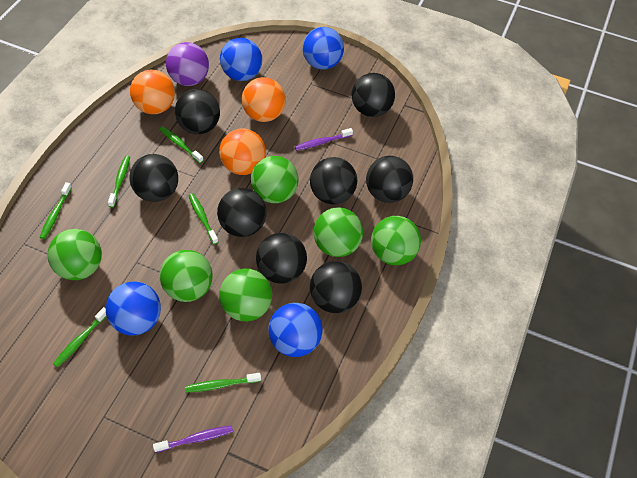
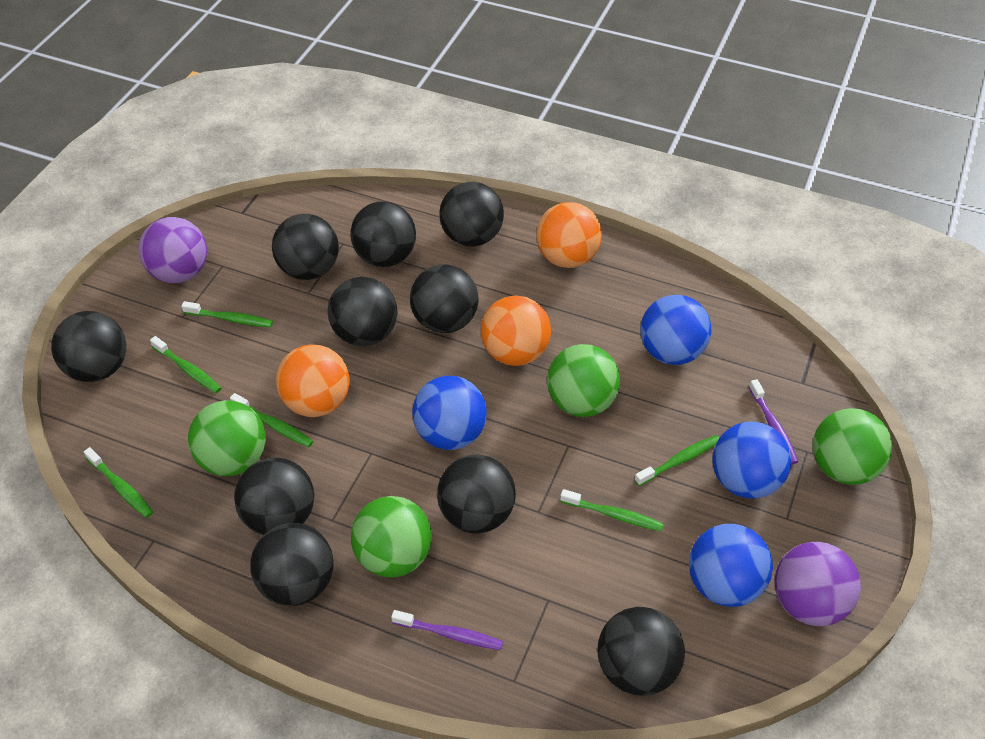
black ball: 8 -> 10
green ball: 6 -> 4
purple ball: 1 -> 2

